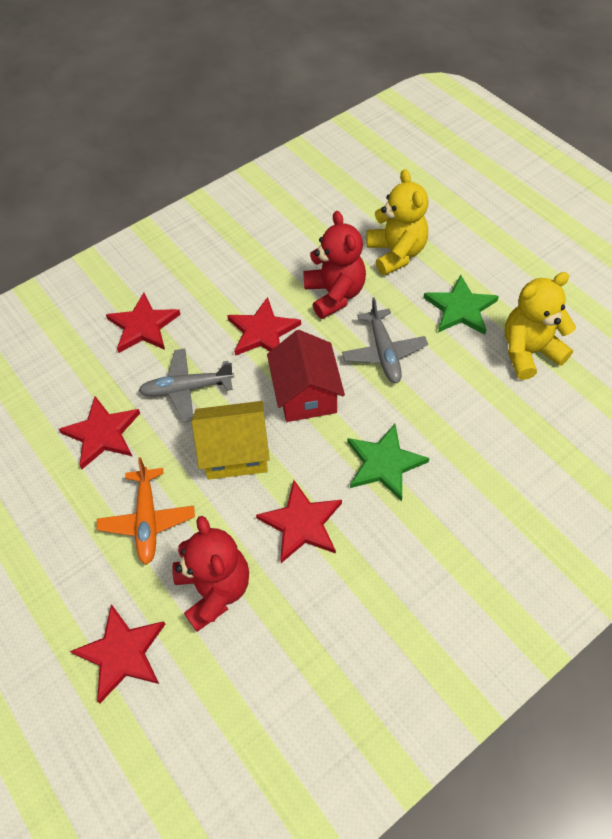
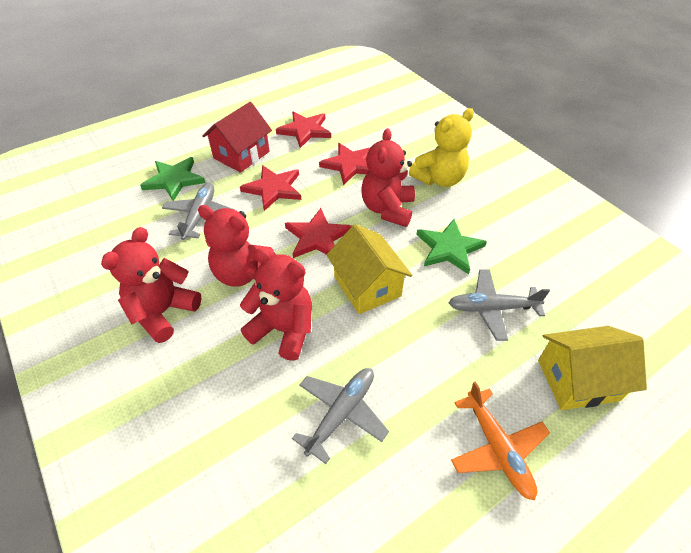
grey plane: 2 -> 3
red star: 5 -> 4
red teddy bear: 2 -> 4
yellow house: 1 -> 2
yellow teddy bear: 2 -> 1

